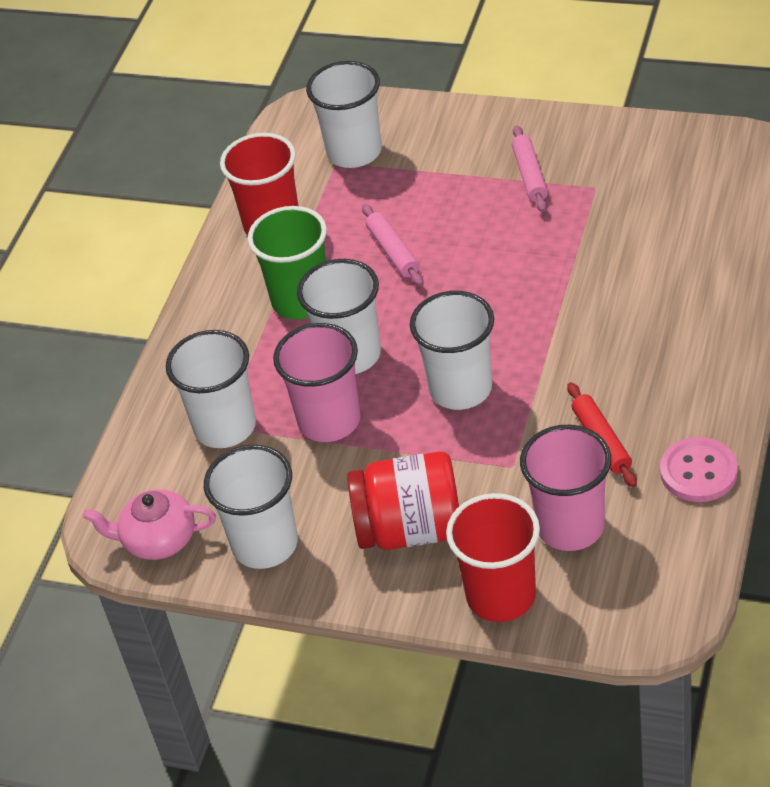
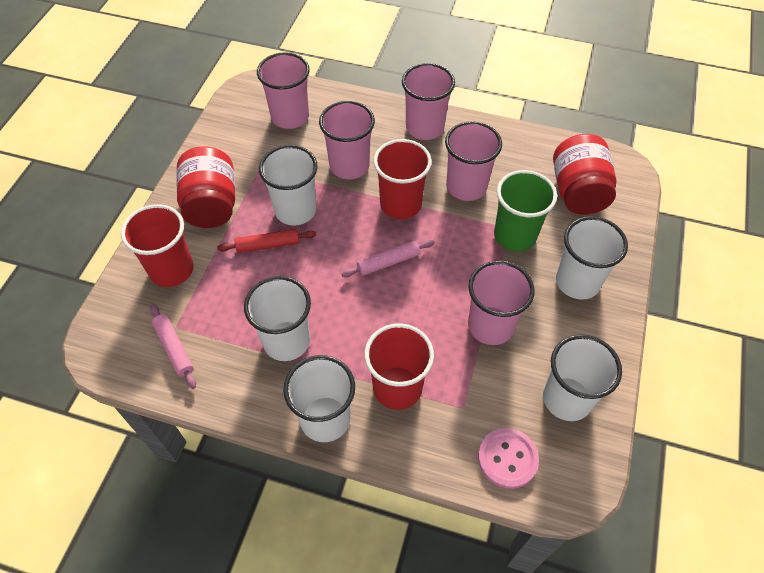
pink cup: 2 -> 5
pink teapot: 1 -> 0
red cup: 2 -> 3
red jar: 1 -> 2

